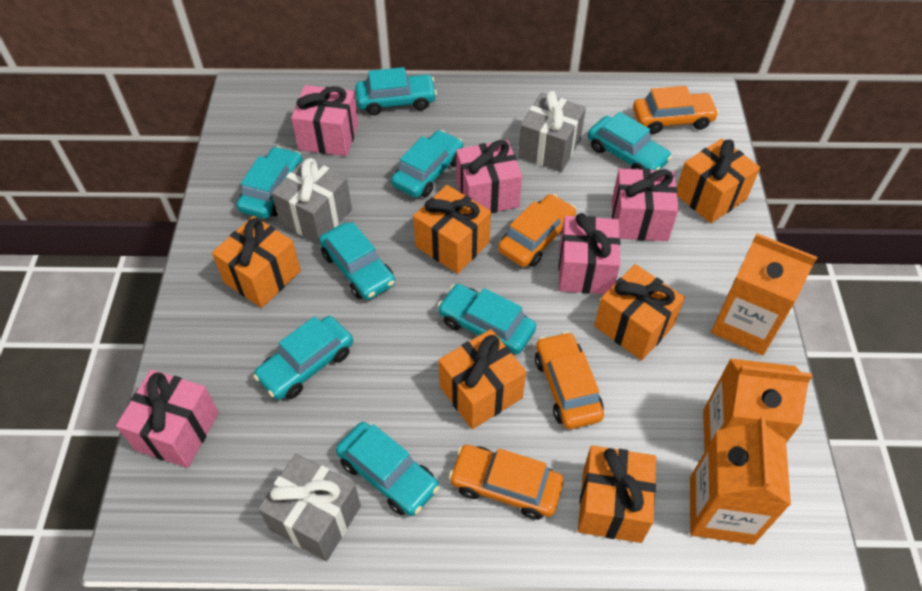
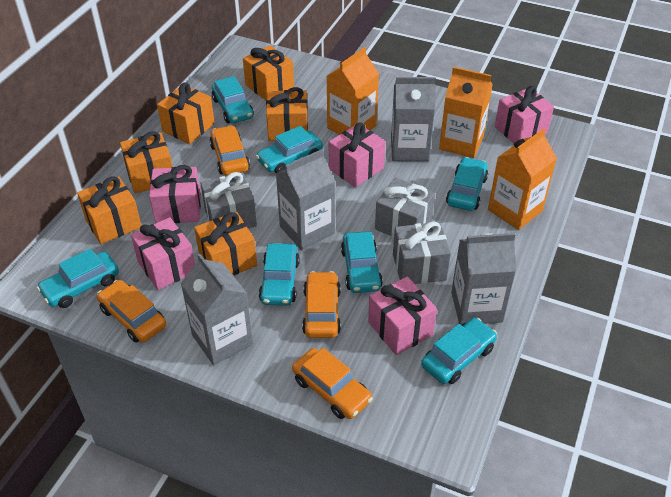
grey carton: 0 -> 4
turquoise car: 8 -> 7

